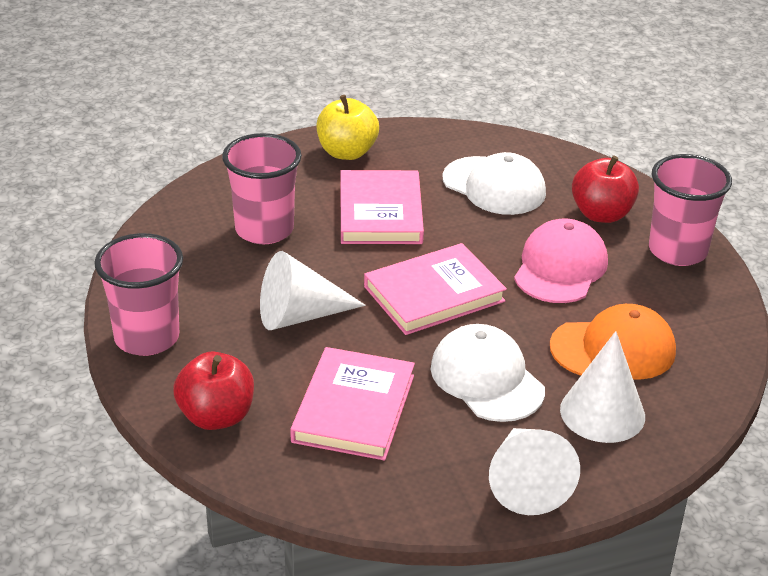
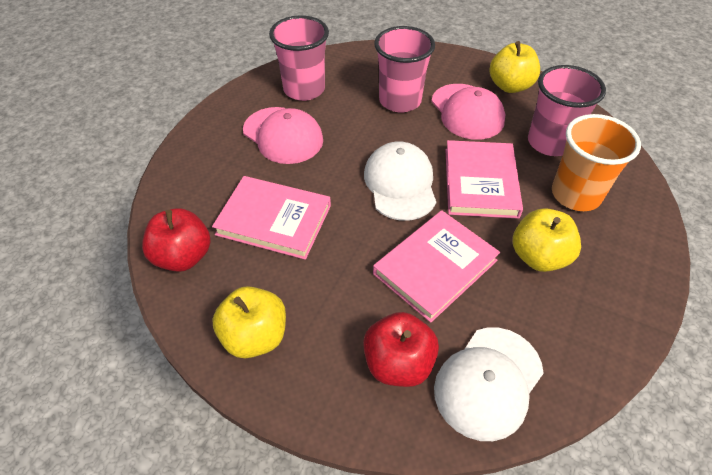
orange cap: 1 -> 0
orange cup: 0 -> 1
pink cap: 1 -> 2
white cone: 3 -> 0
yellow apple: 1 -> 3

